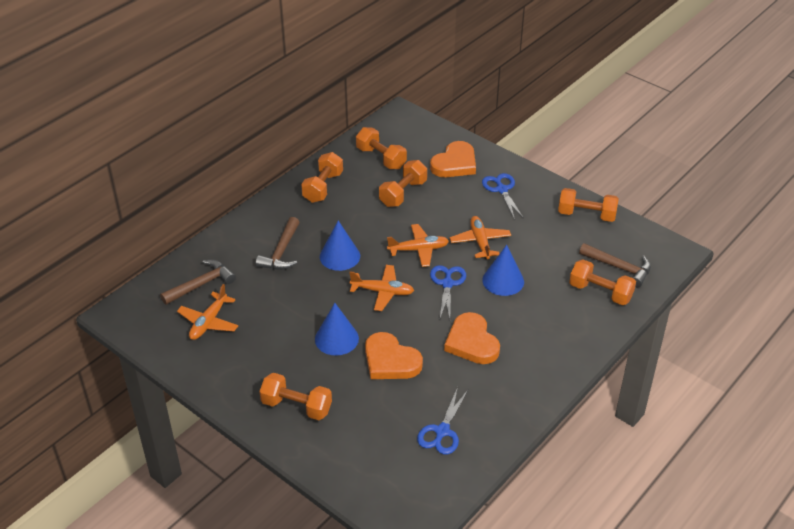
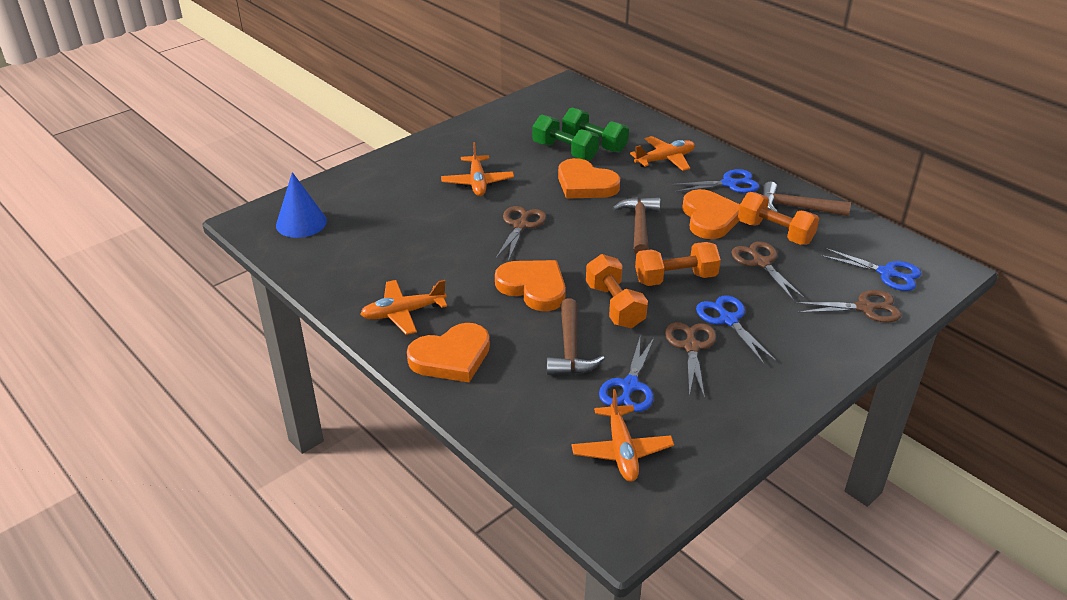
blue cone: 3 -> 1
blue scissors: 3 -> 4
brown scissors: 0 -> 4
green dumbbell: 0 -> 2
orange dumbbell: 6 -> 3
orange heart: 3 -> 4

